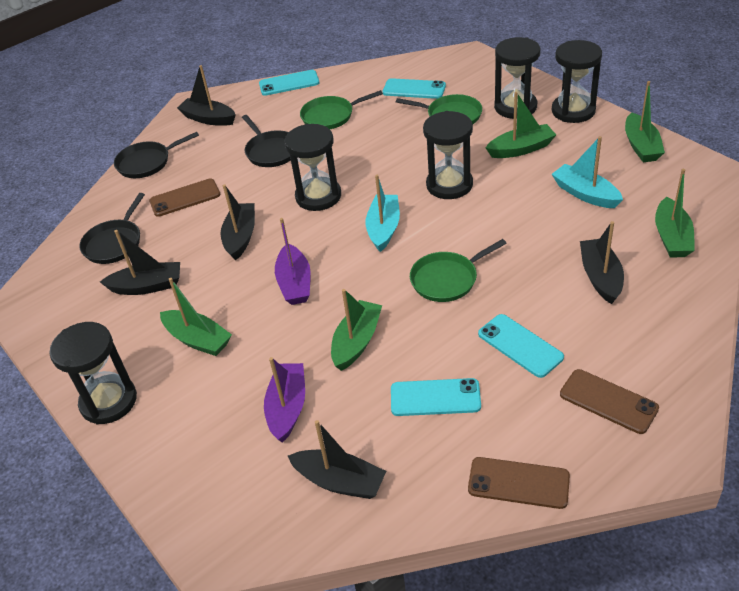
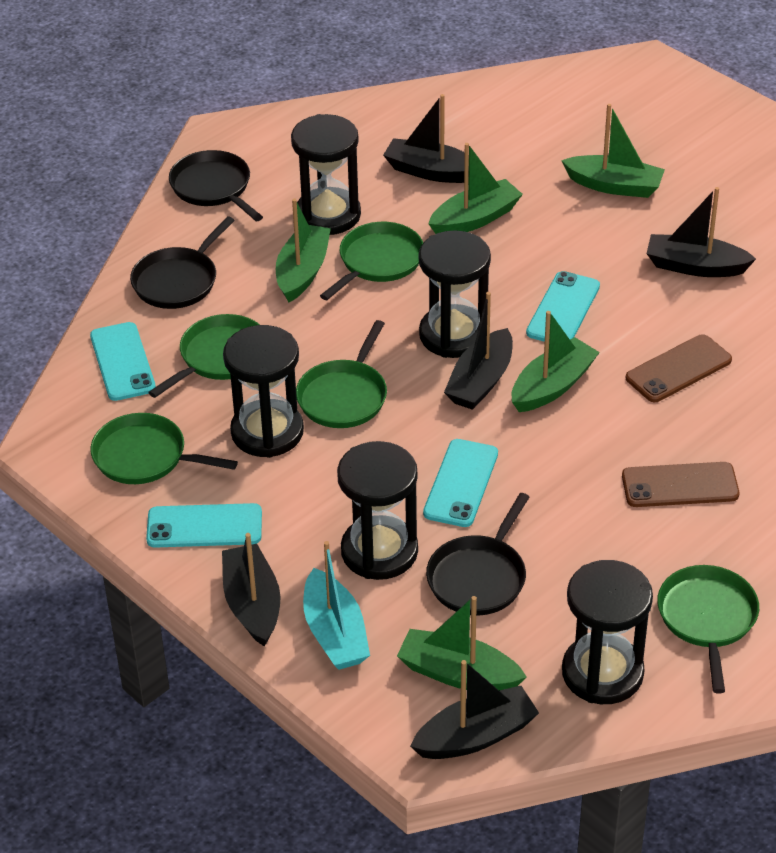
brown phone: 3 -> 2
green pan: 3 -> 5
purple boat: 2 -> 0
turquoise boat: 2 -> 1

